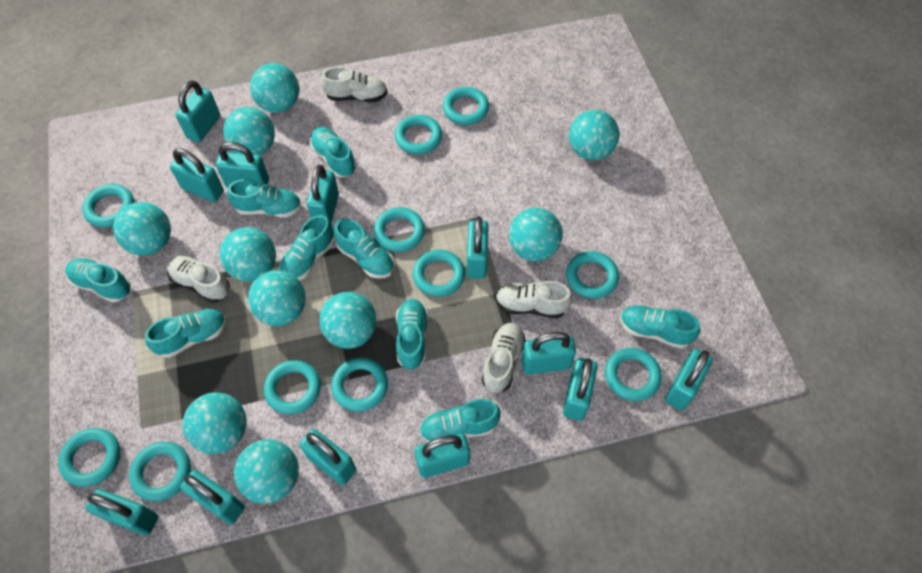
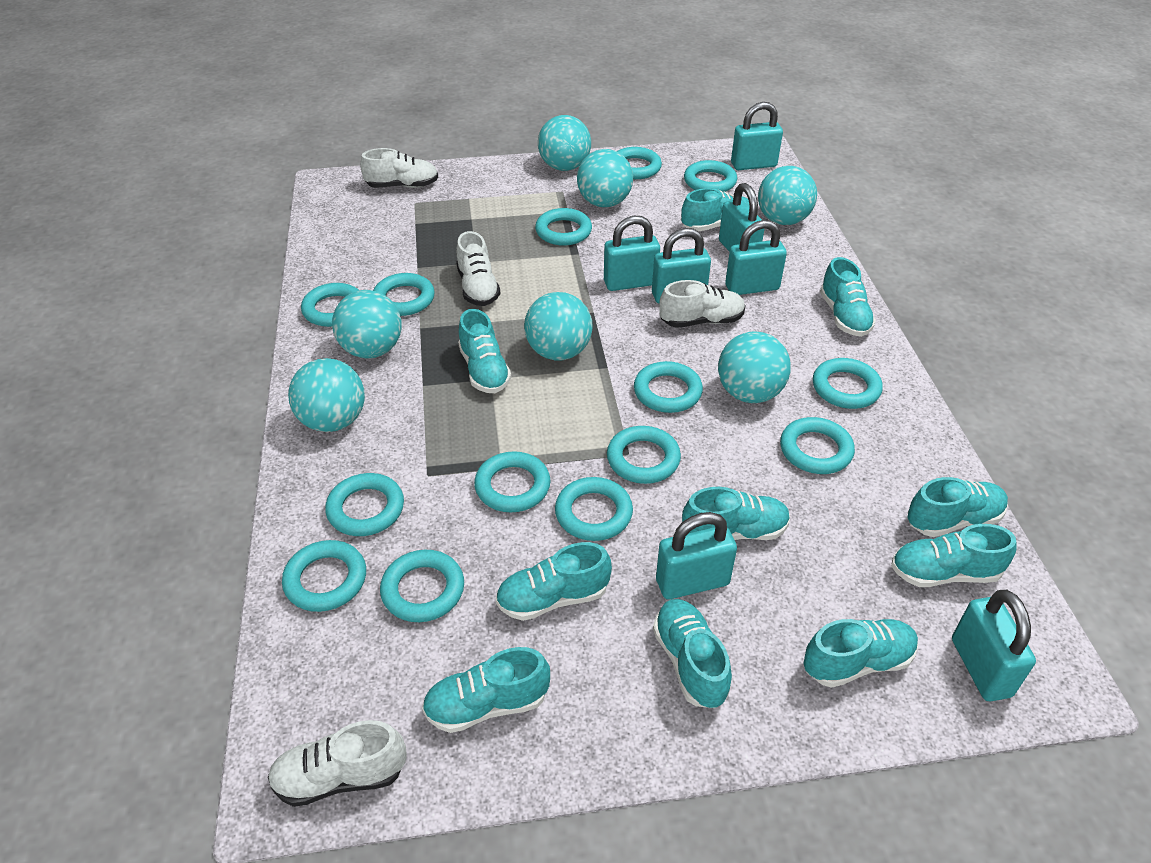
turquoise ball: 10 -> 7
turquoise padlock: 12 -> 7
turquoise ring: 11 -> 14
turquoise shoe: 9 -> 10

